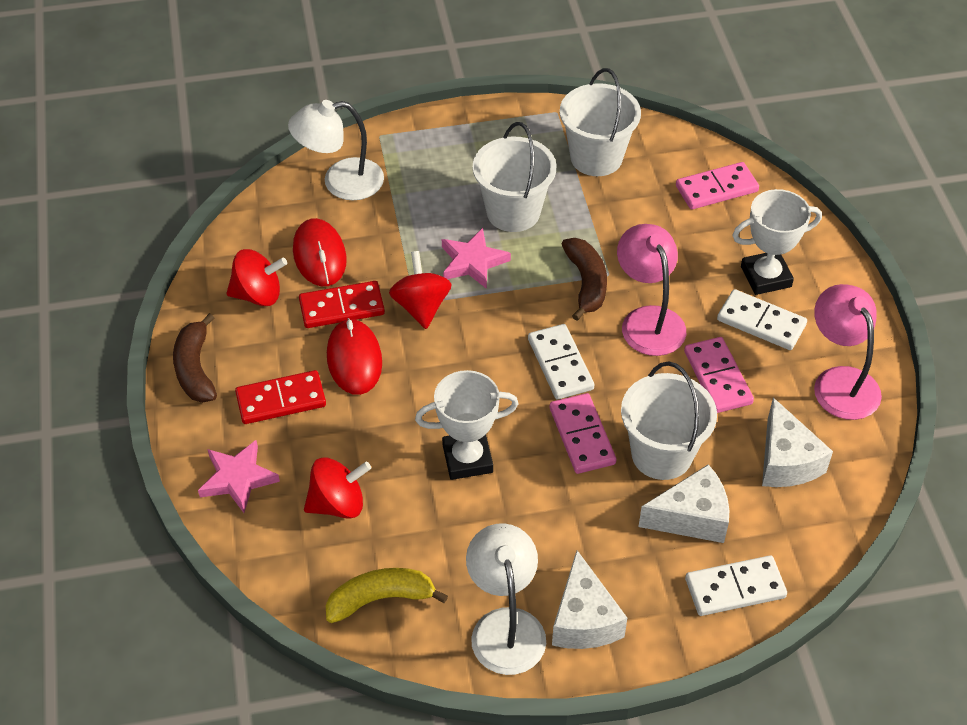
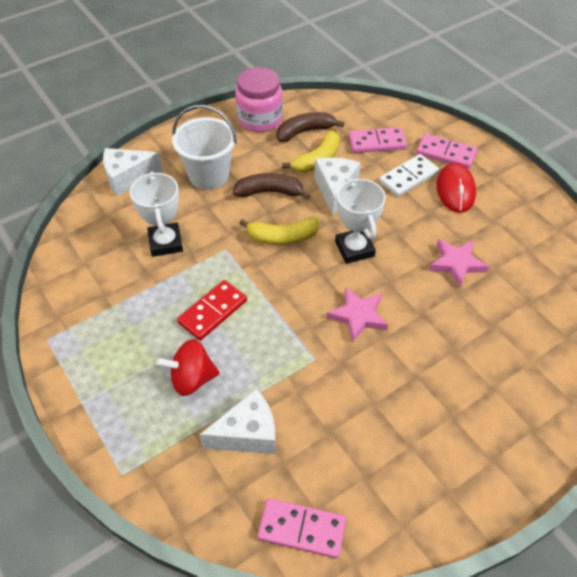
pink jar: 0 -> 1
pink lamp: 2 -> 0
red domino: 2 -> 1
red mouse: 2 -> 1
red spinning top: 3 -> 1
white bucket: 3 -> 1
white domino: 3 -> 1
white lamp: 2 -> 0
yellow banana: 1 -> 2

